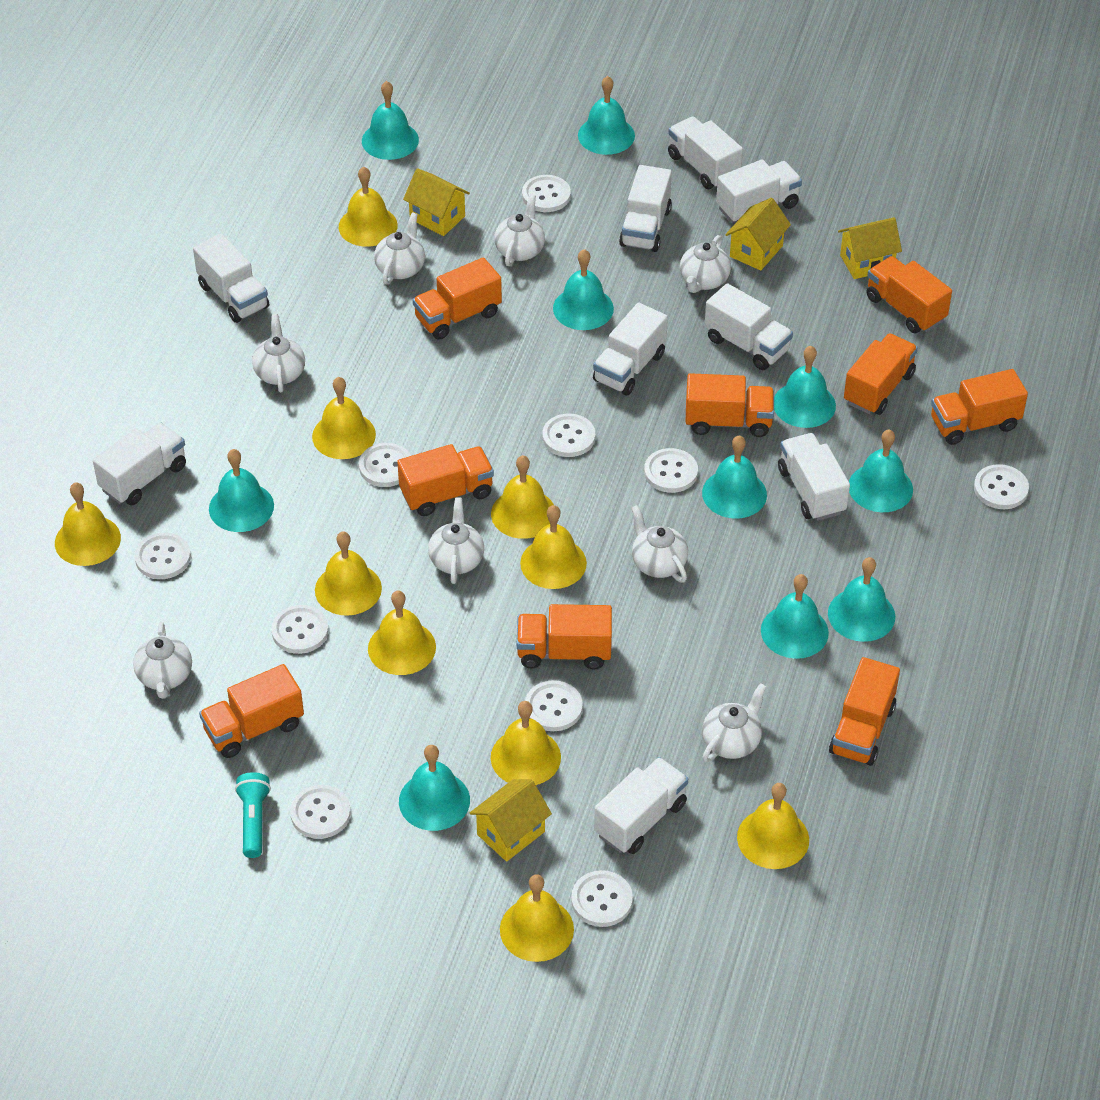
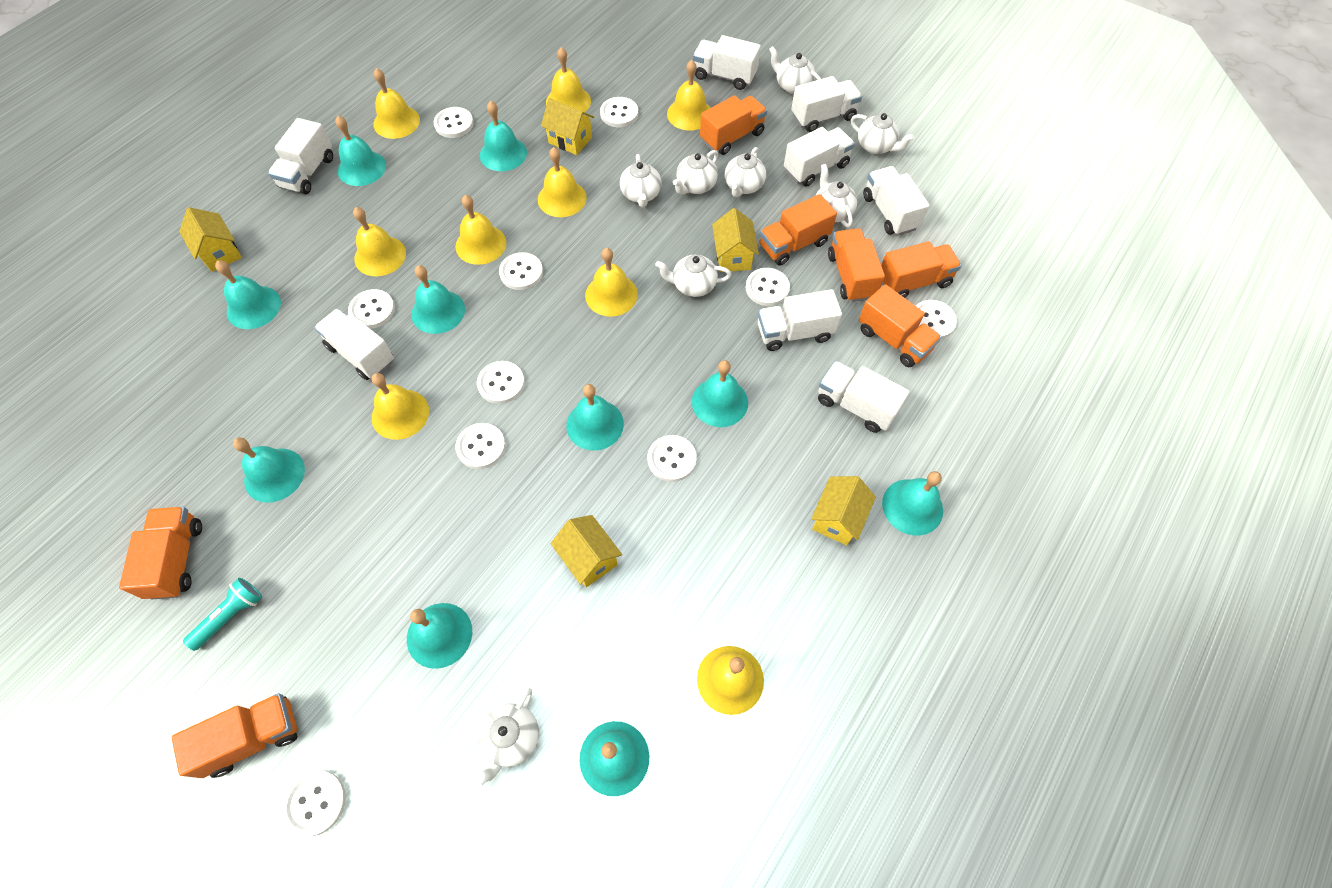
orange truck: 9 -> 7
white truck: 9 -> 8
yellow bell: 10 -> 9
yellow house: 4 -> 5

